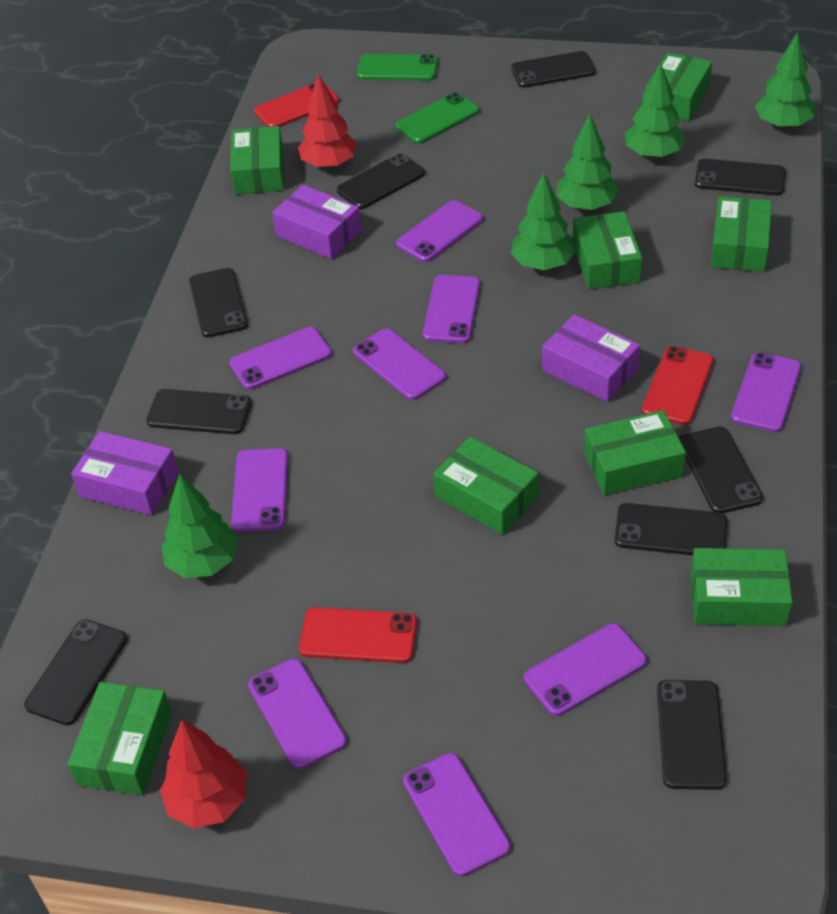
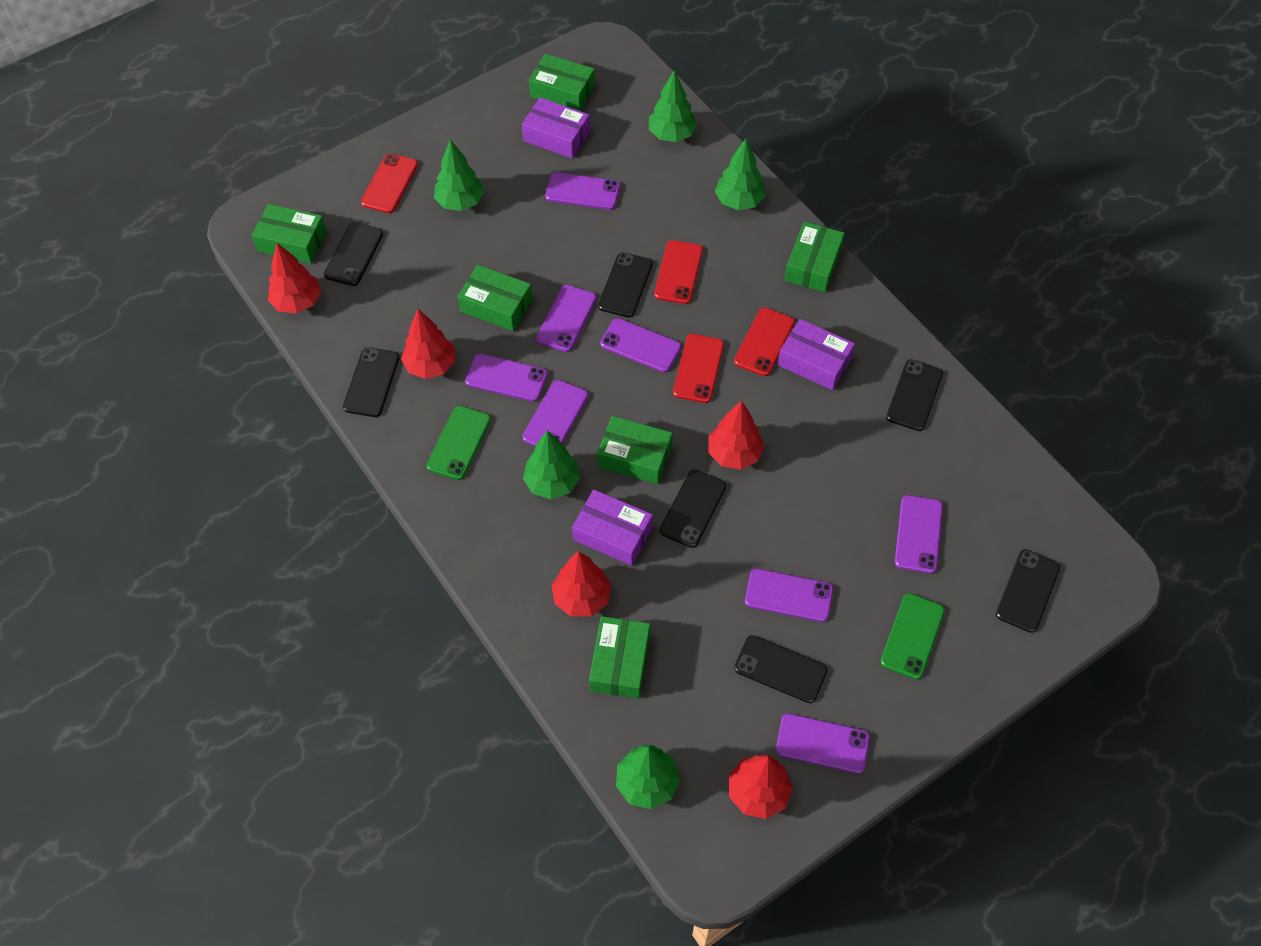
black phone: 9 -> 7
green box: 8 -> 6
purple phone: 9 -> 8
red phone: 3 -> 4
red tree: 2 -> 5

